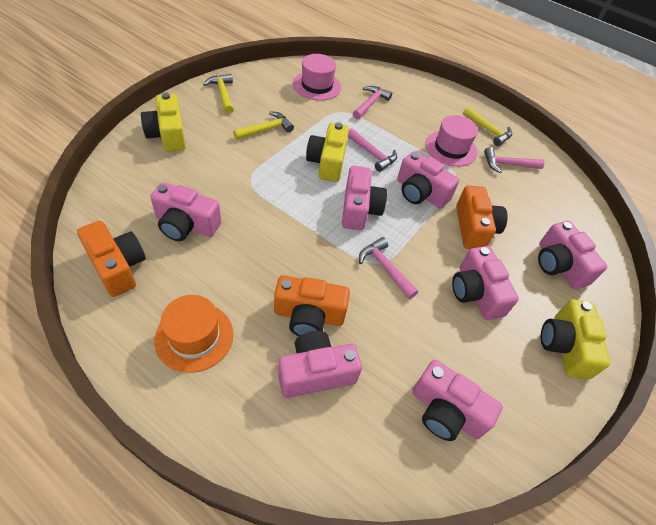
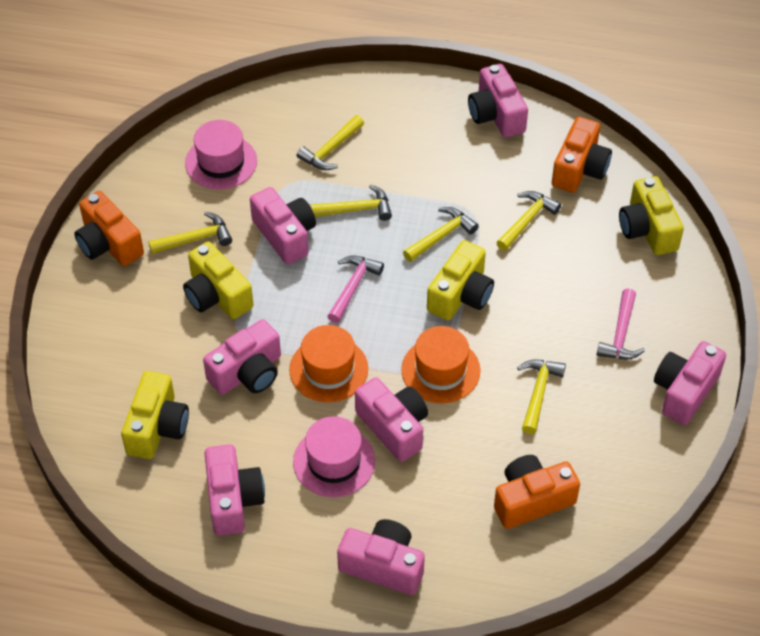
orange hat: 1 -> 2
pink hammer: 4 -> 2
yellow camera: 3 -> 4
yellow hammer: 3 -> 6

